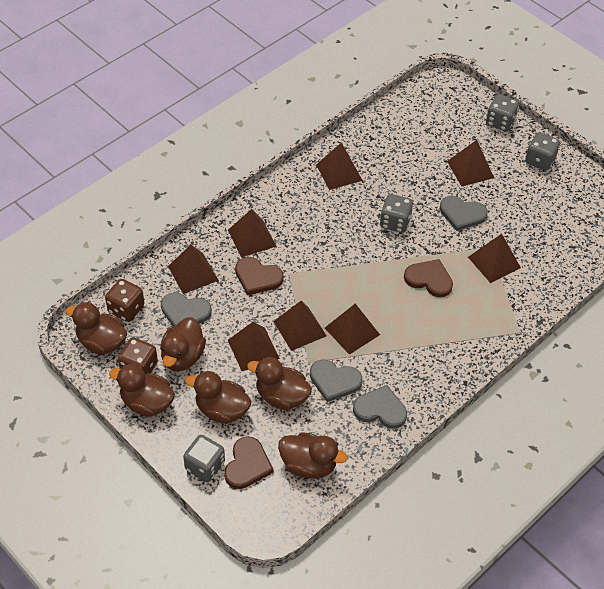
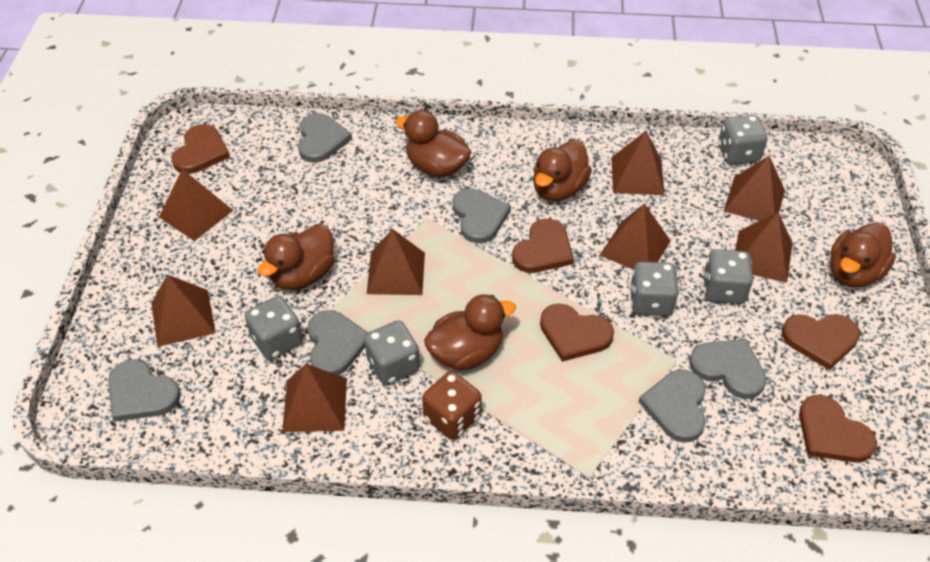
brown dice: 2 -> 1
brown duck: 6 -> 5
brown heart: 3 -> 5
grey dice: 4 -> 5
grey heart: 4 -> 6

